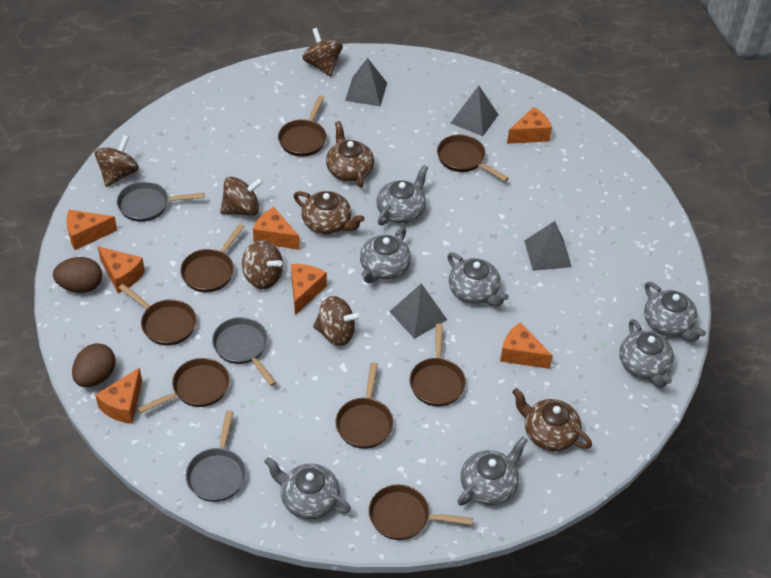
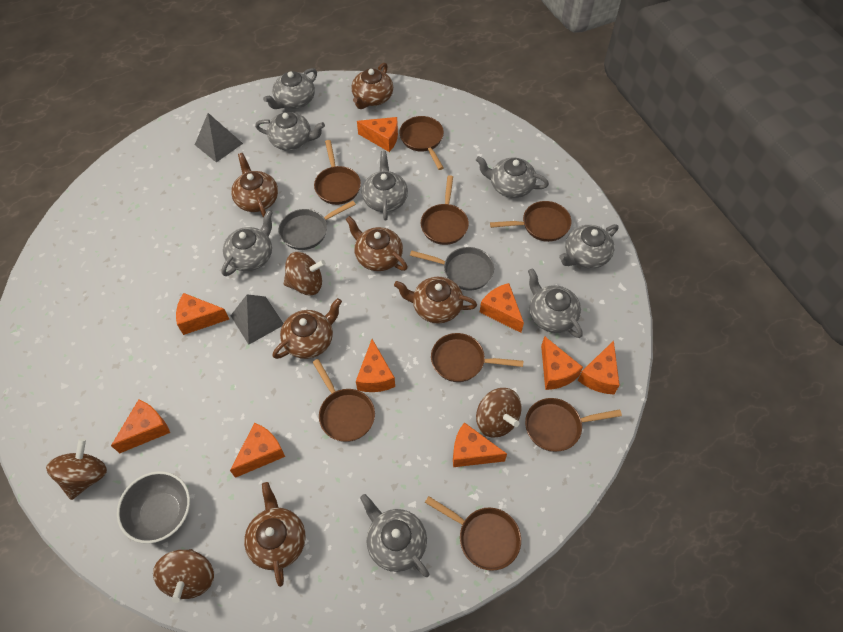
brown egg: 2 -> 0
brown spinning top: 5 -> 4
brown teapot: 3 -> 6
grey bowl: 0 -> 1
grey pan: 3 -> 2
grey pyramid: 4 -> 2
grey teapot: 7 -> 8
orange cheese: 7 -> 9

